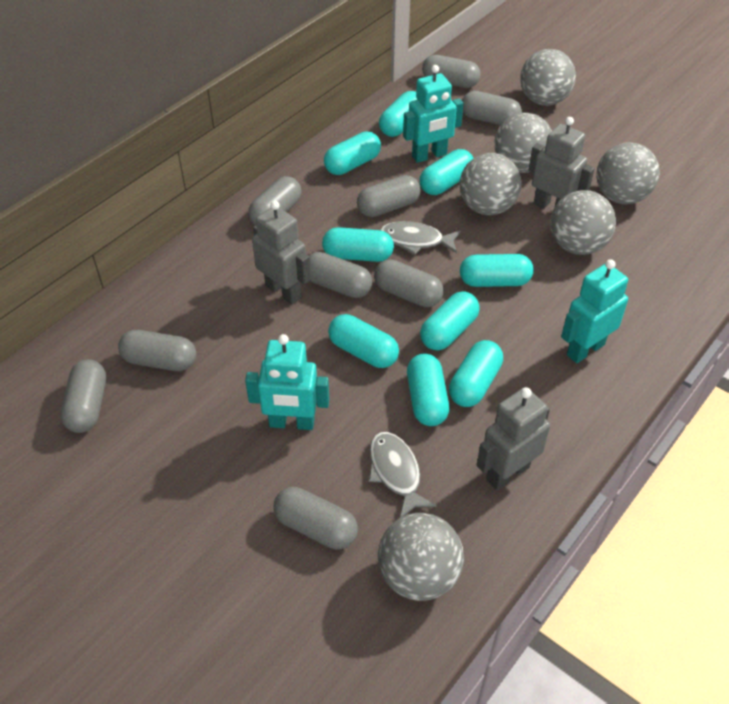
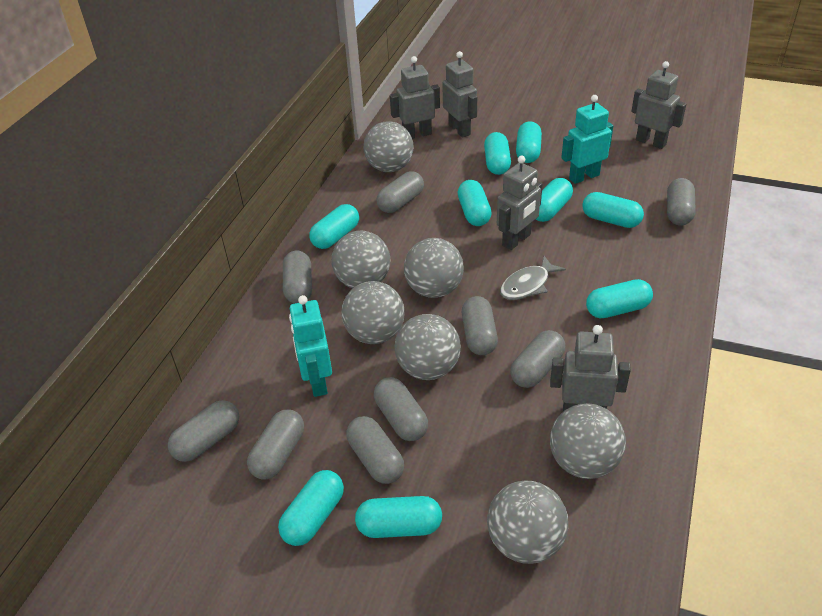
grey ball: 6 -> 7
grey fish: 2 -> 1
grey robot: 3 -> 5
turquoise robot: 3 -> 2

